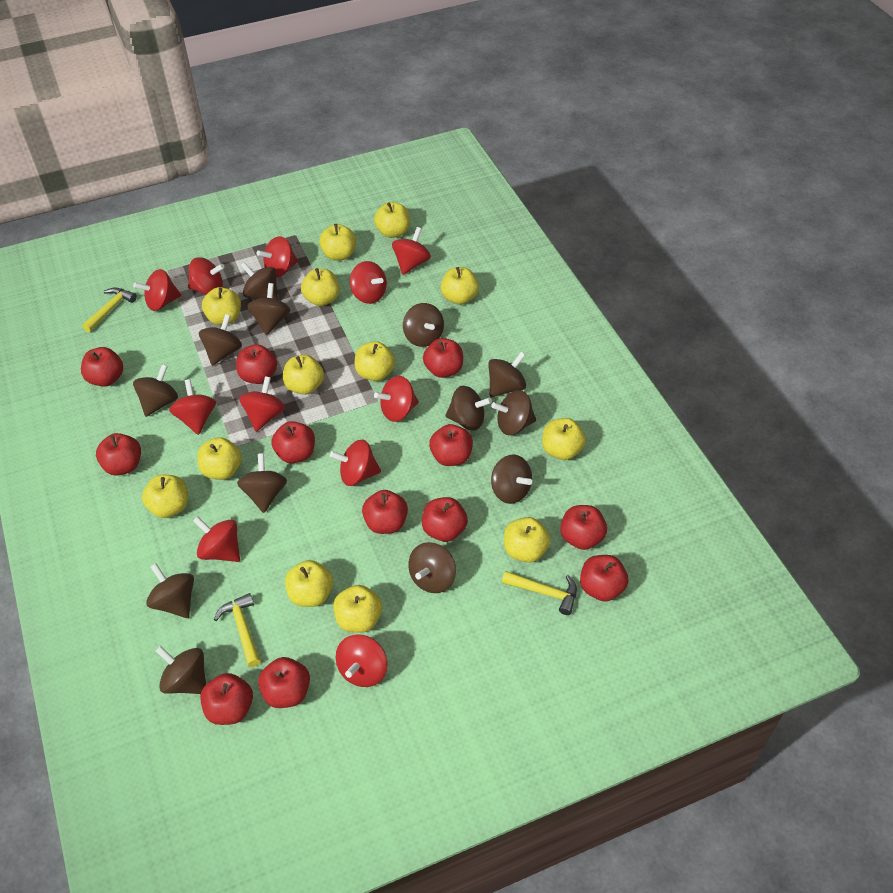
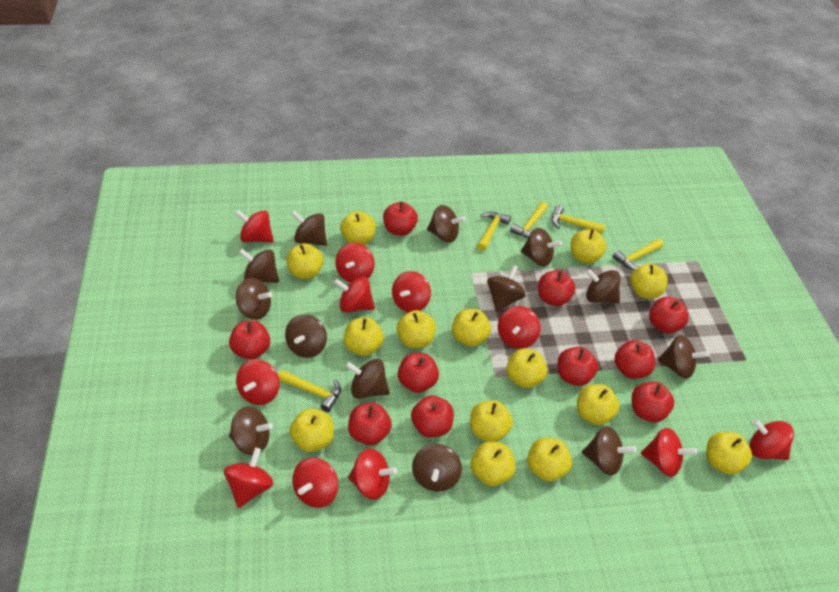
red apple: 12 -> 10
yellow apple: 13 -> 14
yellow hammer: 3 -> 5

